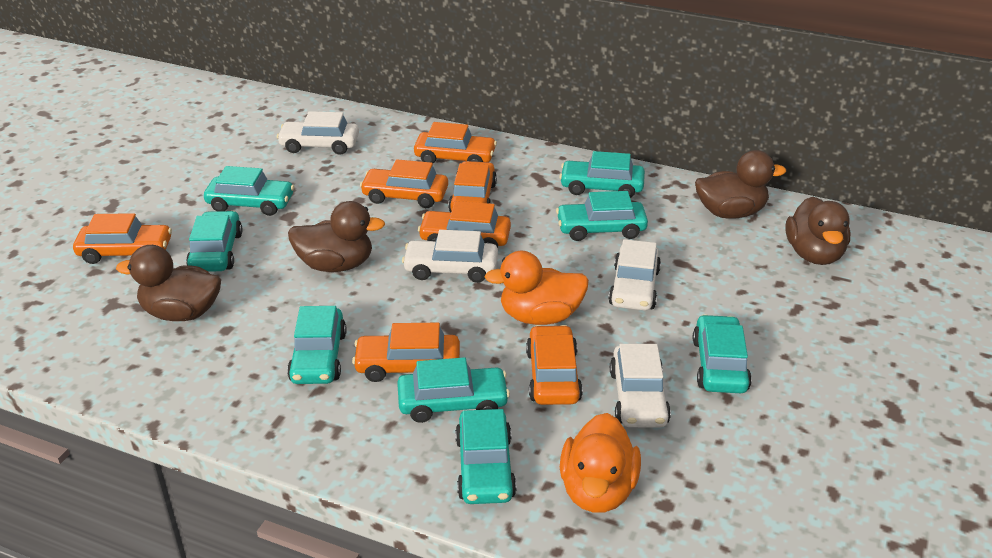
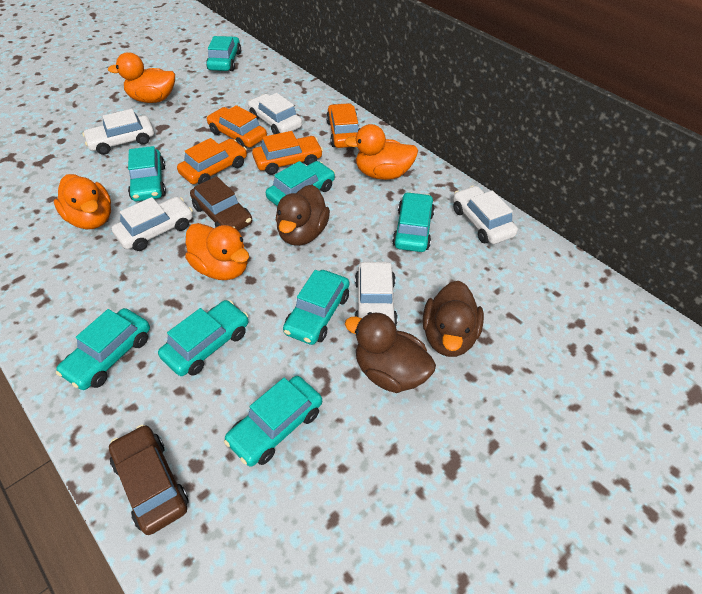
brown car: 0 -> 2
brown duck: 4 -> 3
orange car: 7 -> 4
orange duck: 2 -> 4
white car: 4 -> 5

